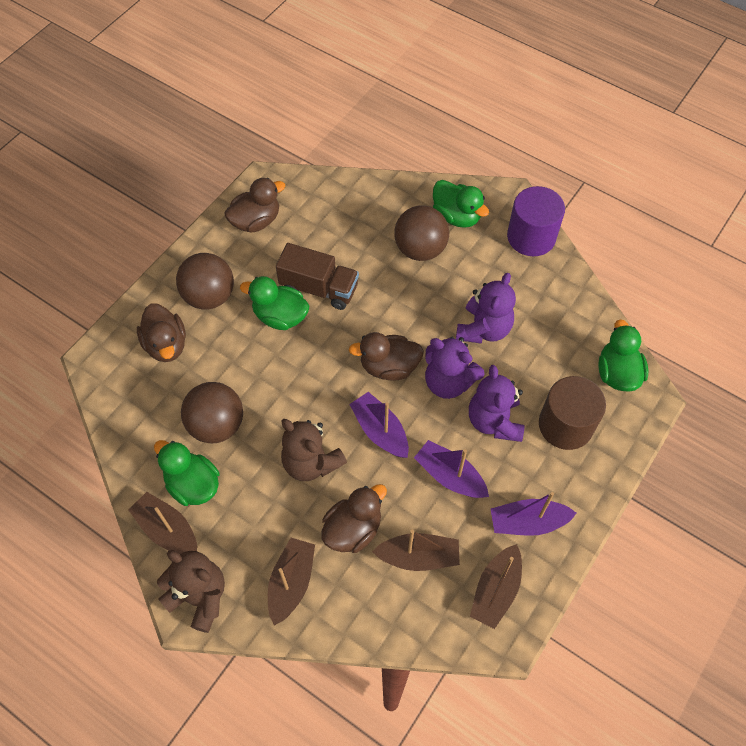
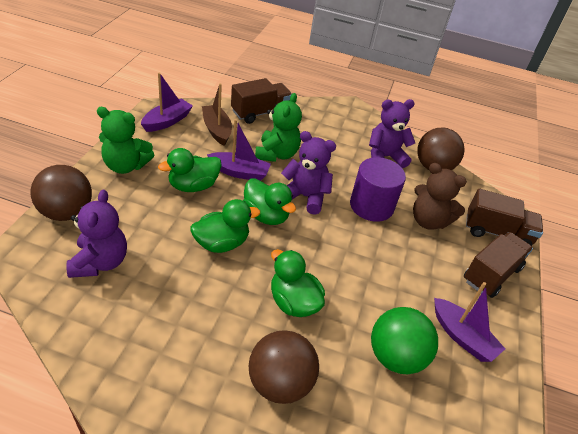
brown boat: 4 -> 1
brown cylinder: 1 -> 0
brown duck: 4 -> 0
brown teddy bear: 2 -> 1
brown truck: 1 -> 3
green ball: 0 -> 1
green teddy bear: 0 -> 2

